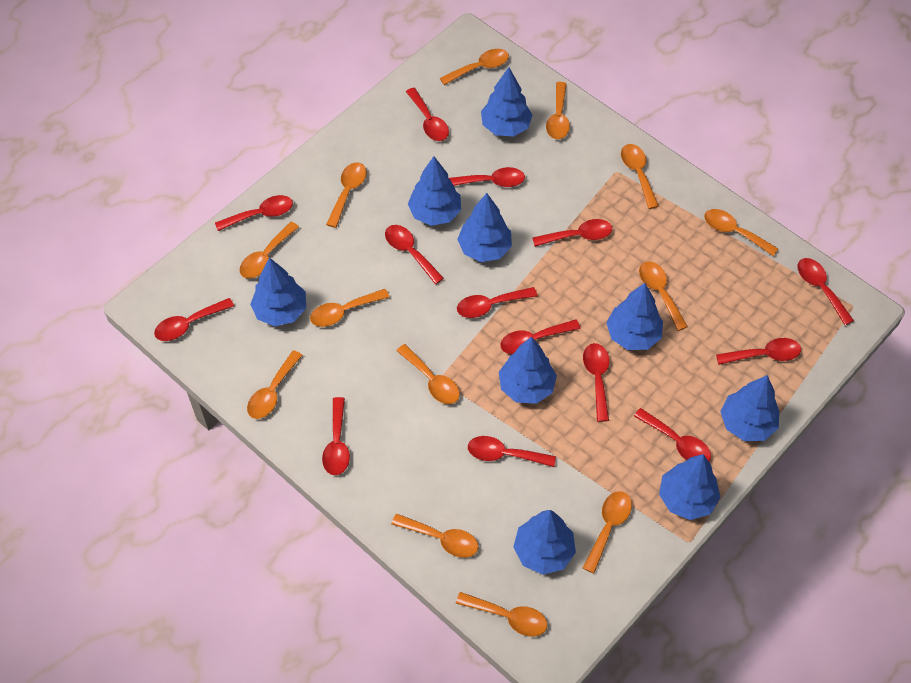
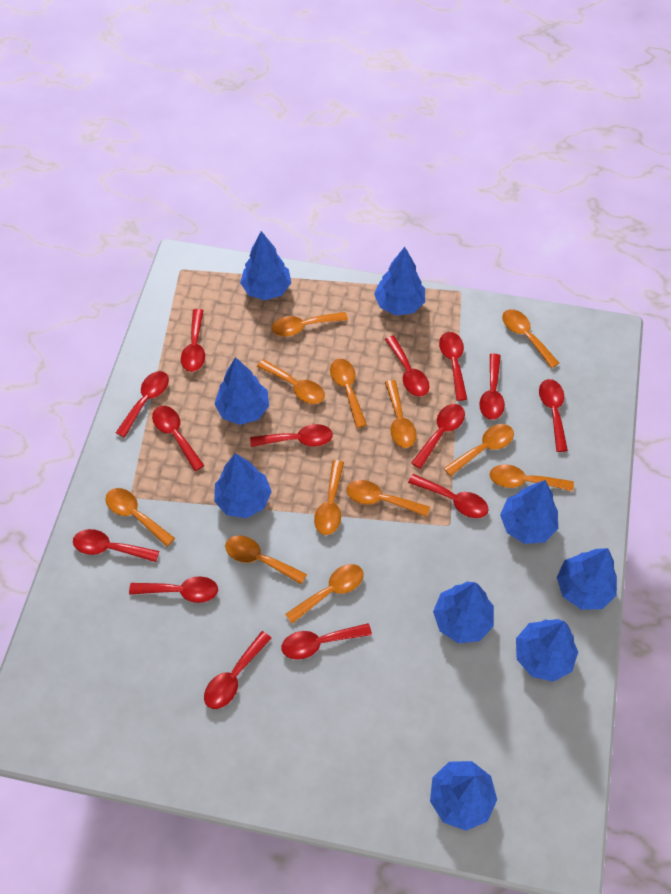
orange spoon: 13 -> 12

